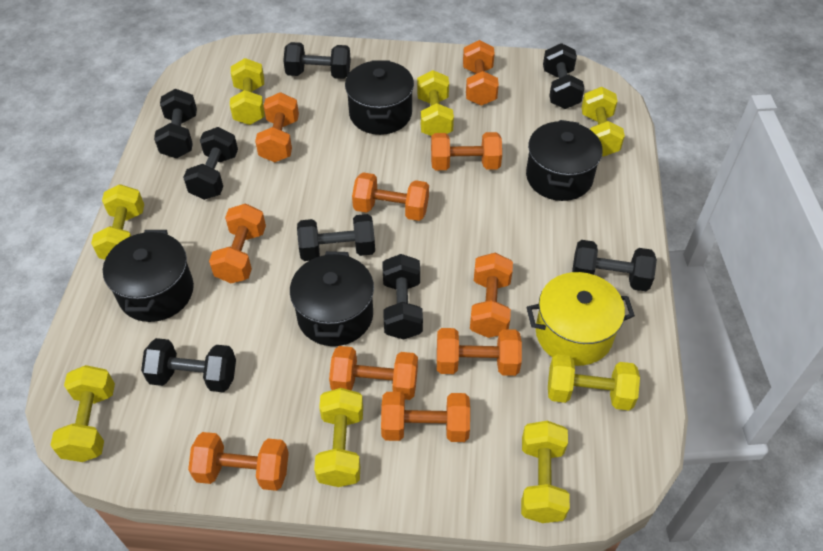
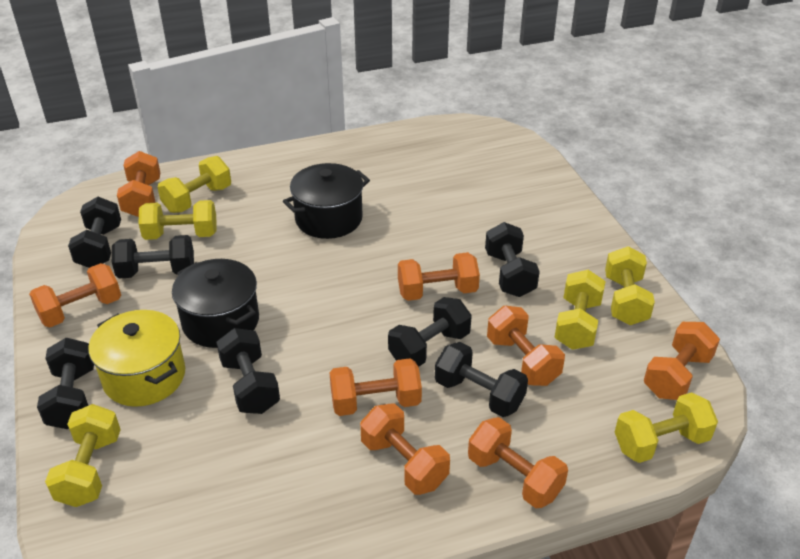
black dumbbell: 8 -> 7
black pot: 4 -> 2
orange dumbbell: 10 -> 8
yellow dumbbell: 8 -> 6

